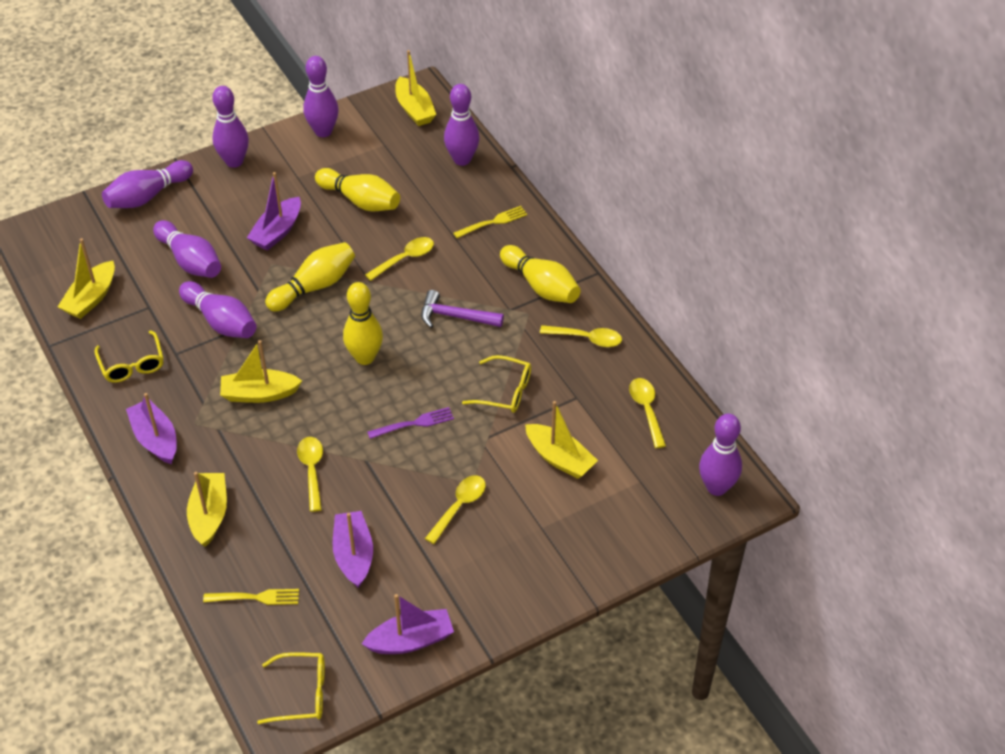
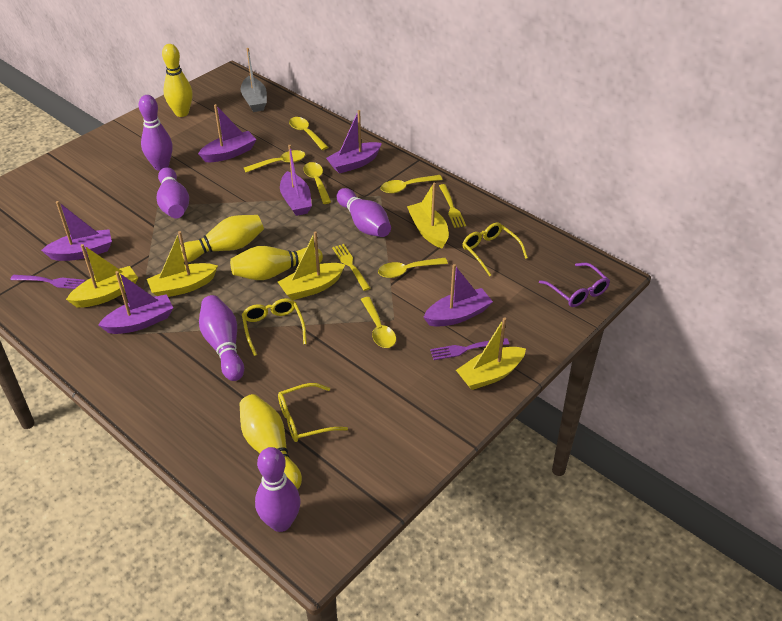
grey boat: 0 -> 1
purple boat: 4 -> 6
purple bowling pin: 7 -> 5
purple fork: 1 -> 2
purple glasses: 0 -> 1
purple hammer: 1 -> 0
yellow spoon: 5 -> 6

